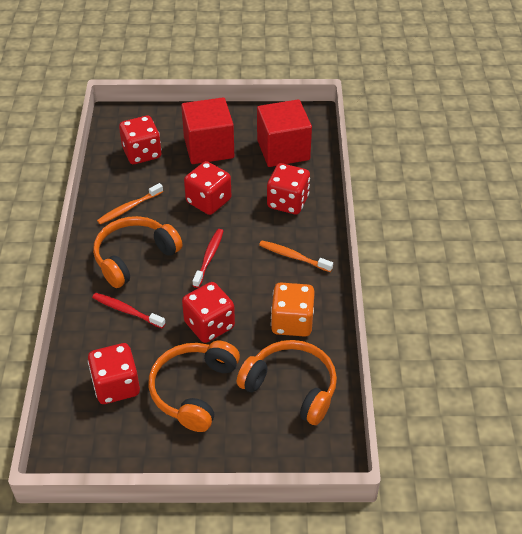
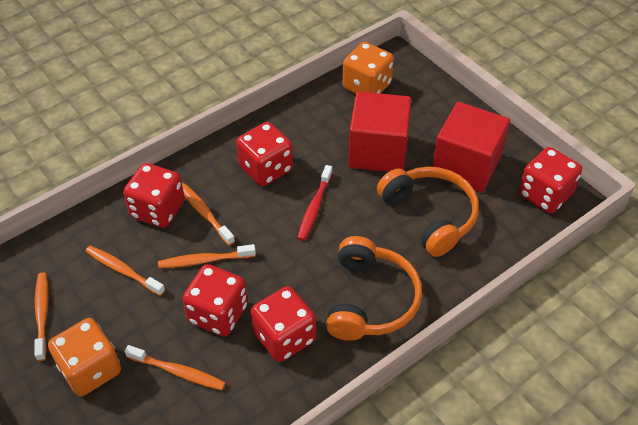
orange dice: 1 -> 2
orange headphones: 3 -> 2
orange toothbrush: 2 -> 5
red toothbrush: 2 -> 1

